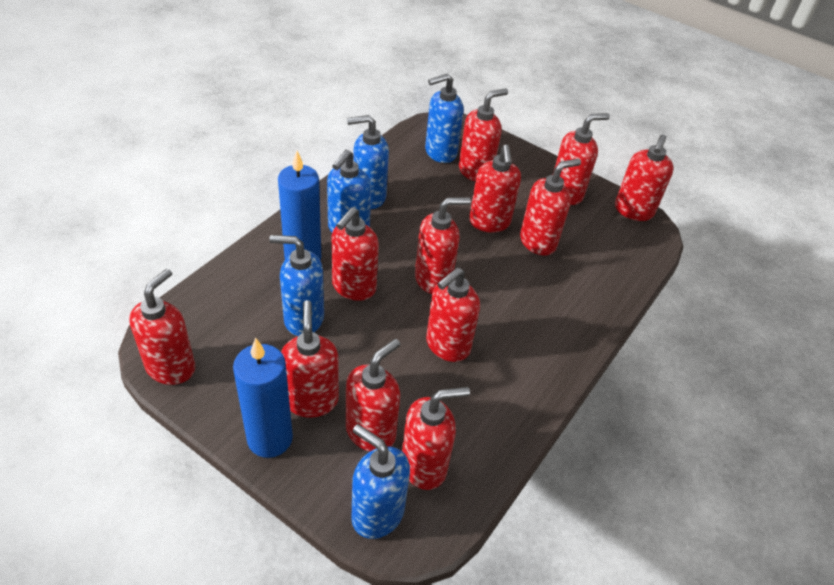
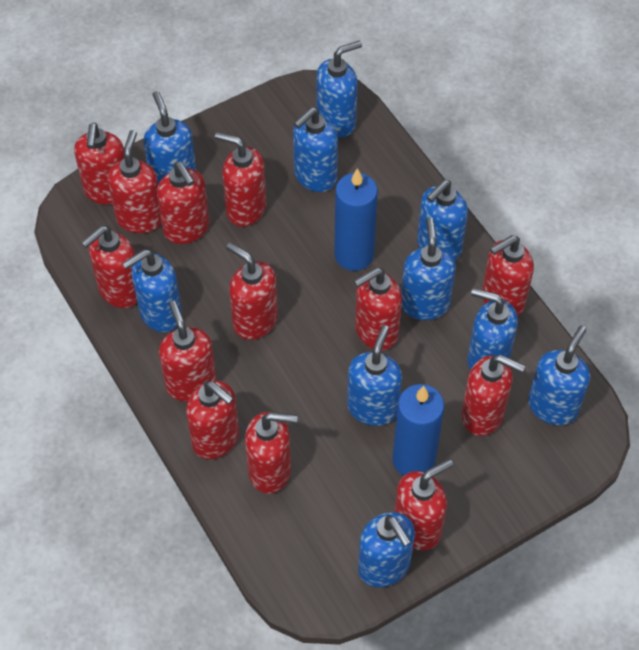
blue soap dispenser: 5 -> 10
red soap dispenser: 12 -> 13

